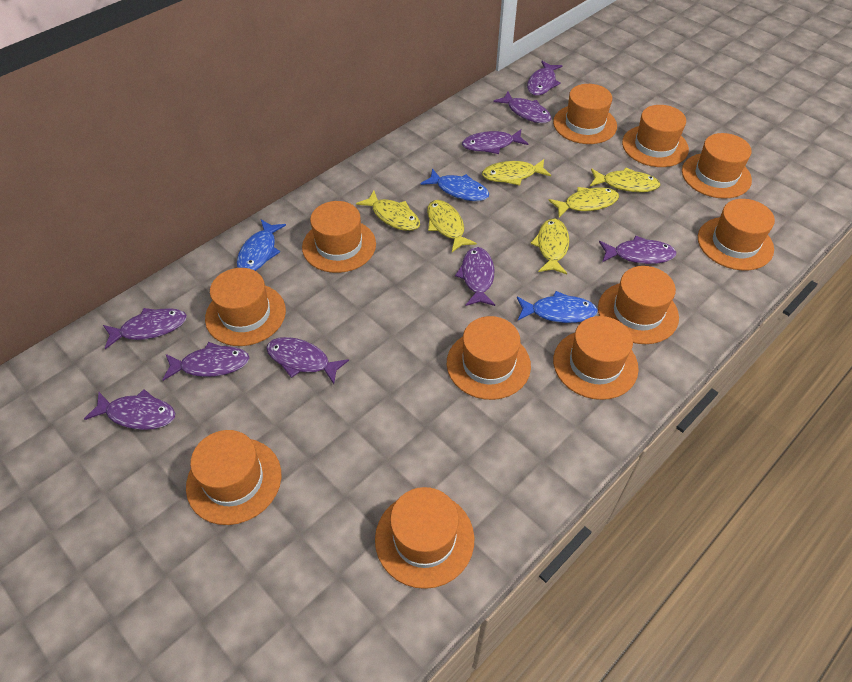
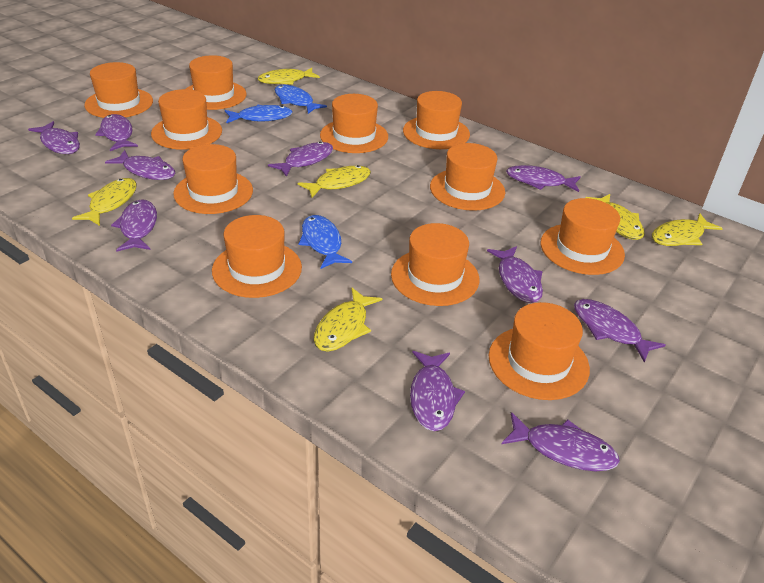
purple fish: 9 -> 10

